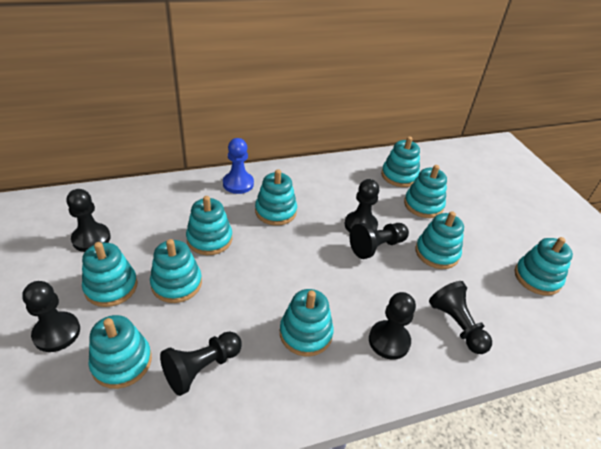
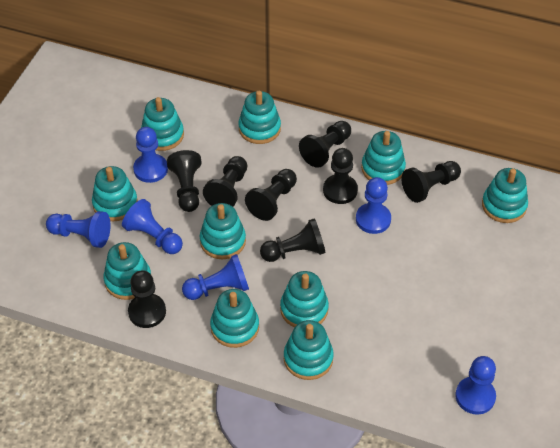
black pawn: 7 -> 8
blue pawn: 1 -> 6

